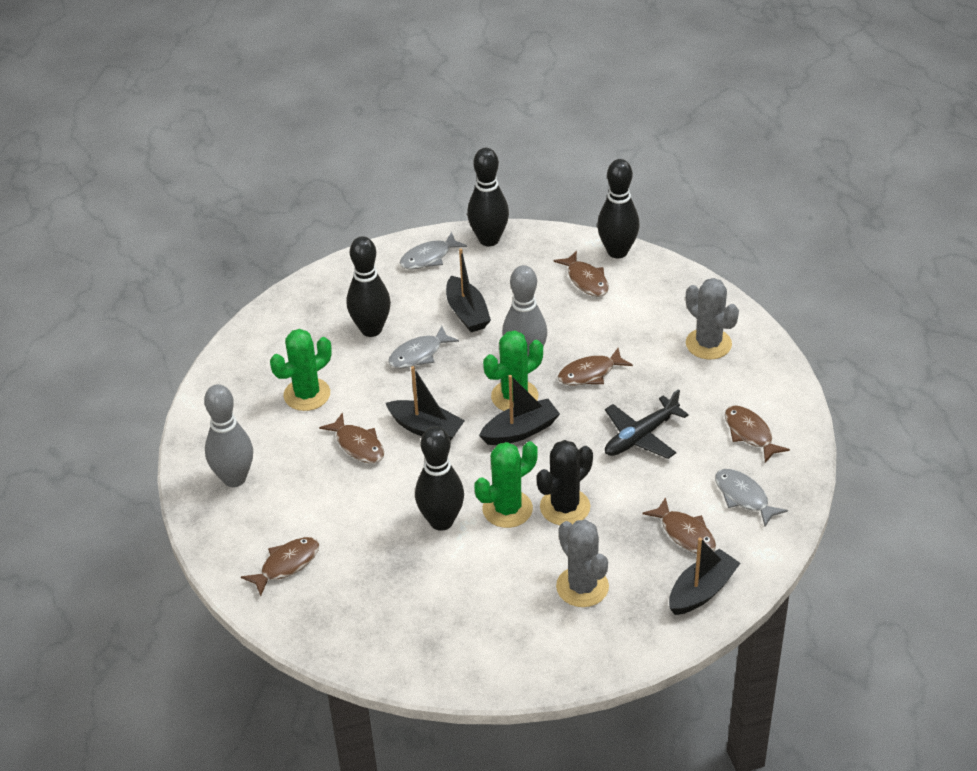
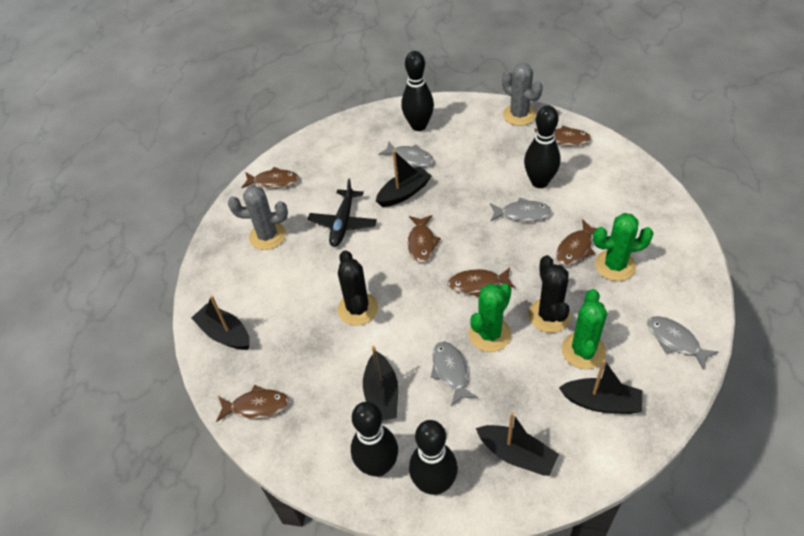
black boat: 4 -> 5
black cactus: 1 -> 2
grey bowling pin: 2 -> 0
grey fish: 3 -> 4

